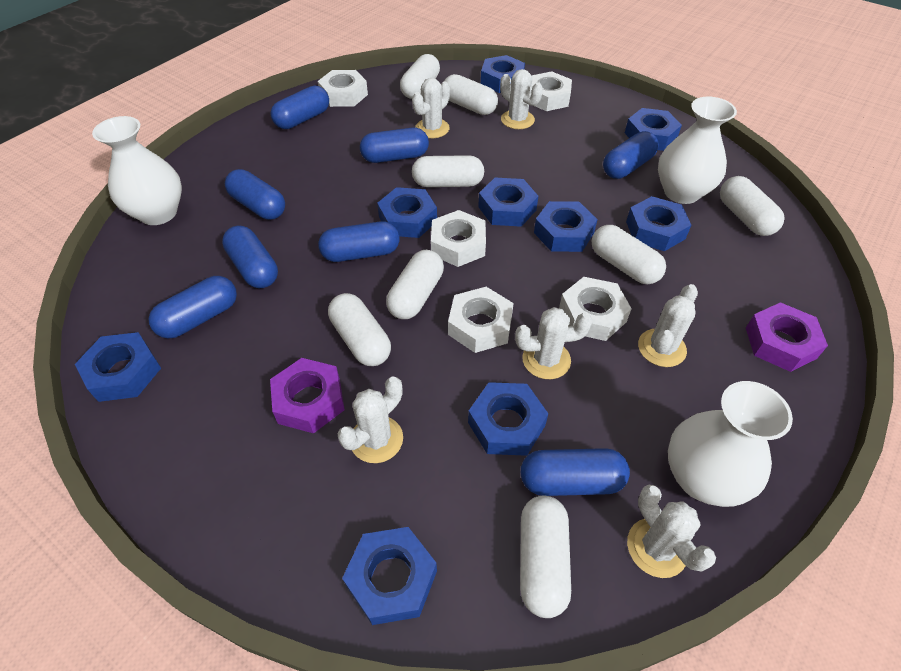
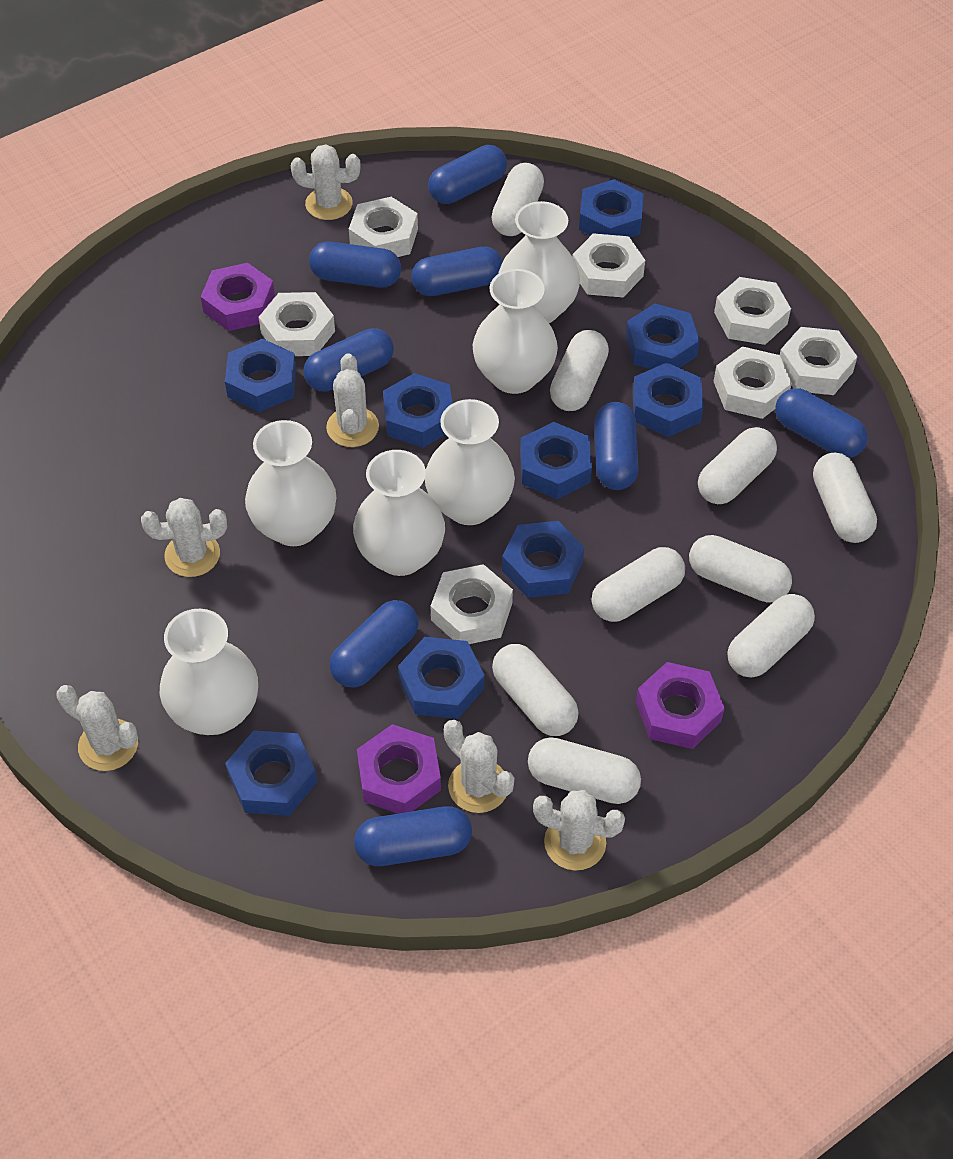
purple nut: 2 -> 3
white capsule: 8 -> 9
white nut: 5 -> 7
white vase: 3 -> 6

